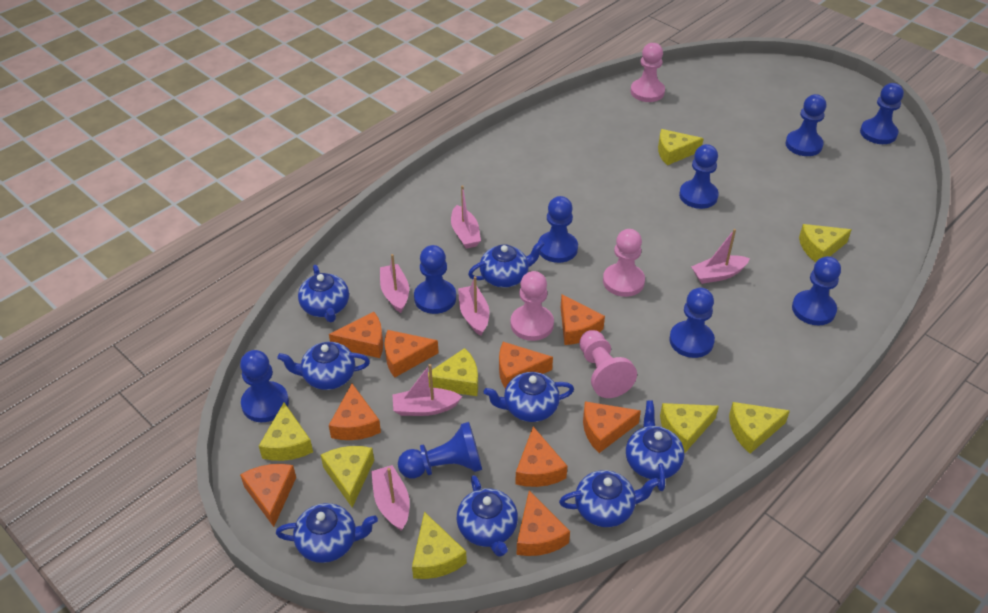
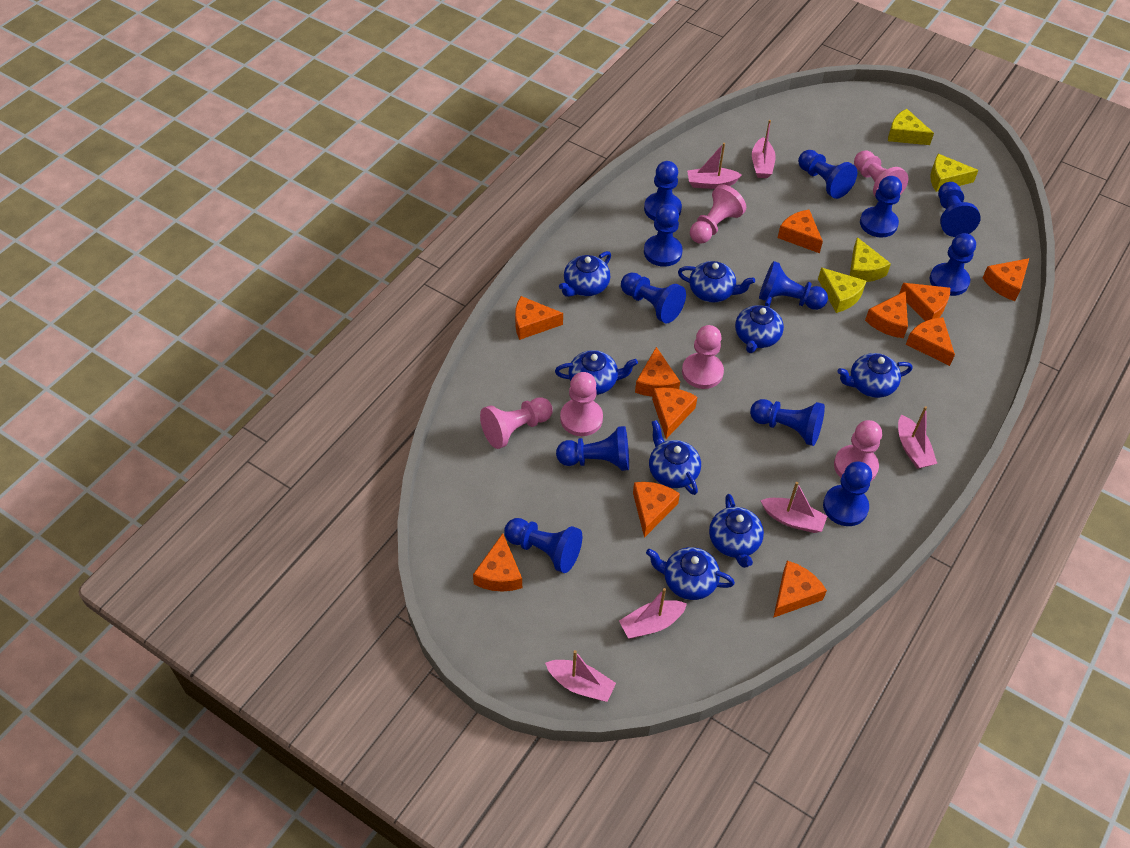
blue pawn: 9 -> 12
orange cheese: 9 -> 11
pink pawn: 4 -> 6
yellow cheese: 8 -> 4

